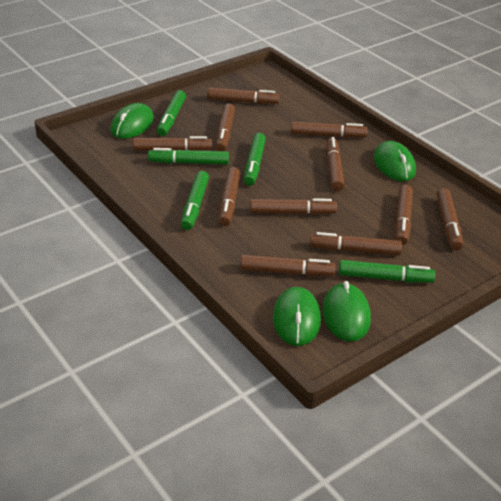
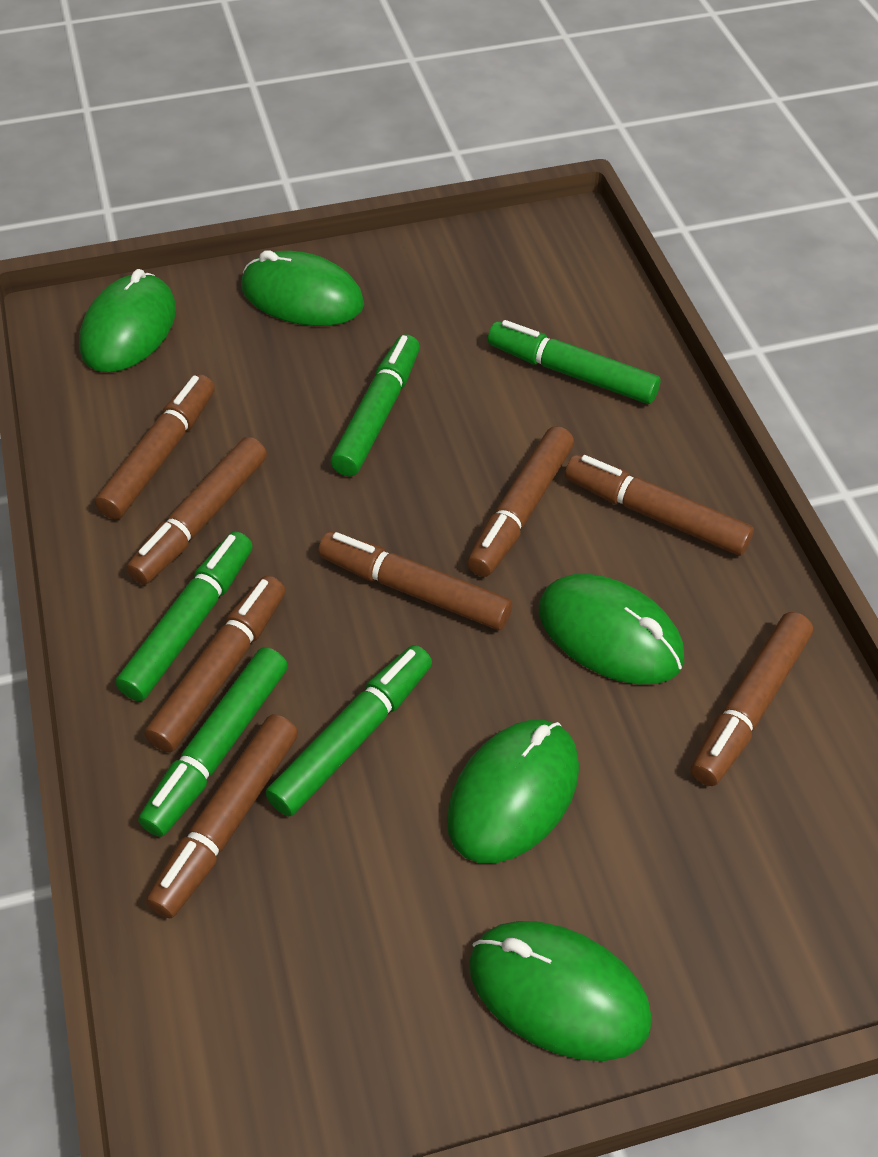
brown marker: 11 -> 8
green mouse: 4 -> 5

